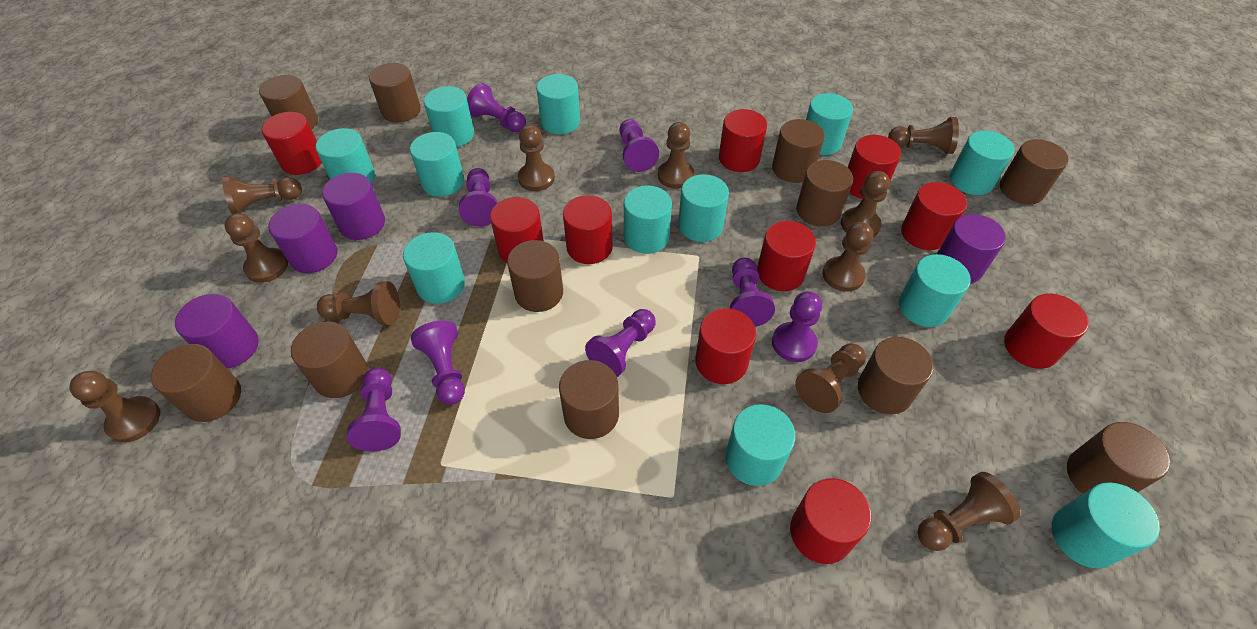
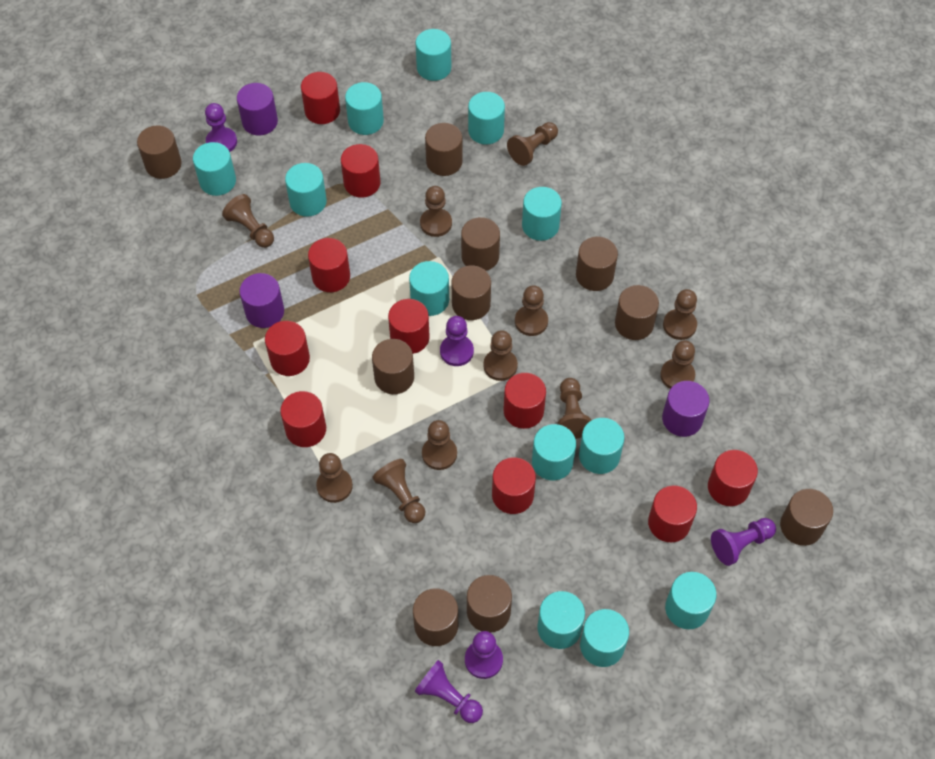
brown cylinder: 11 -> 10
purple cylinder: 4 -> 3
purple pawn: 8 -> 5

